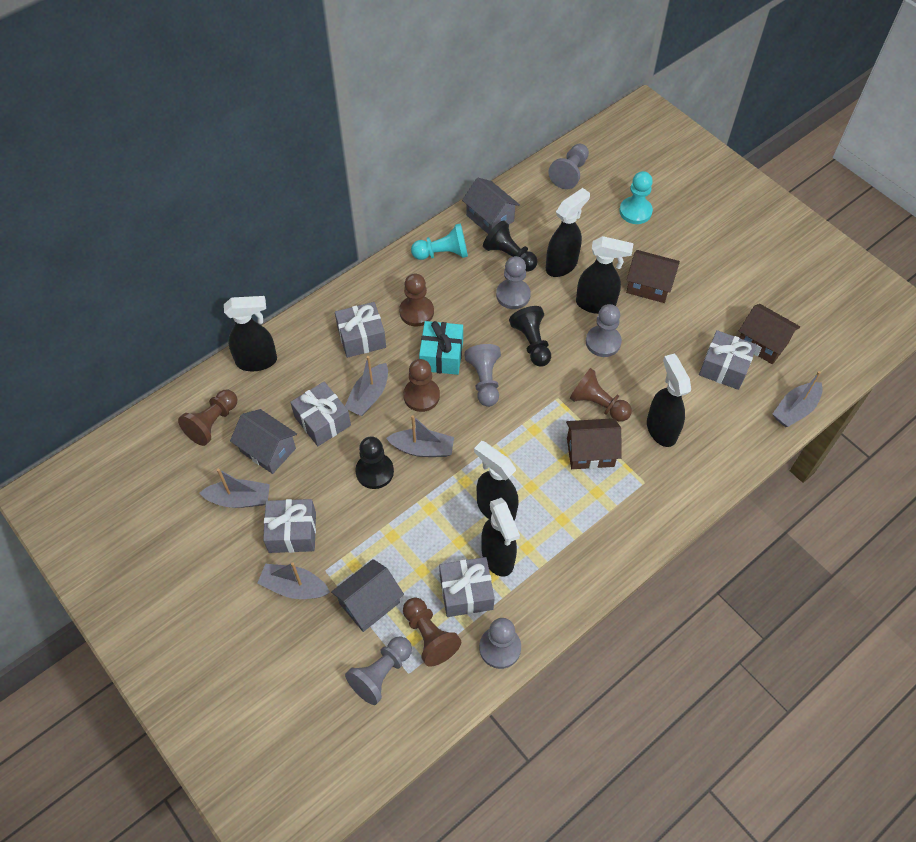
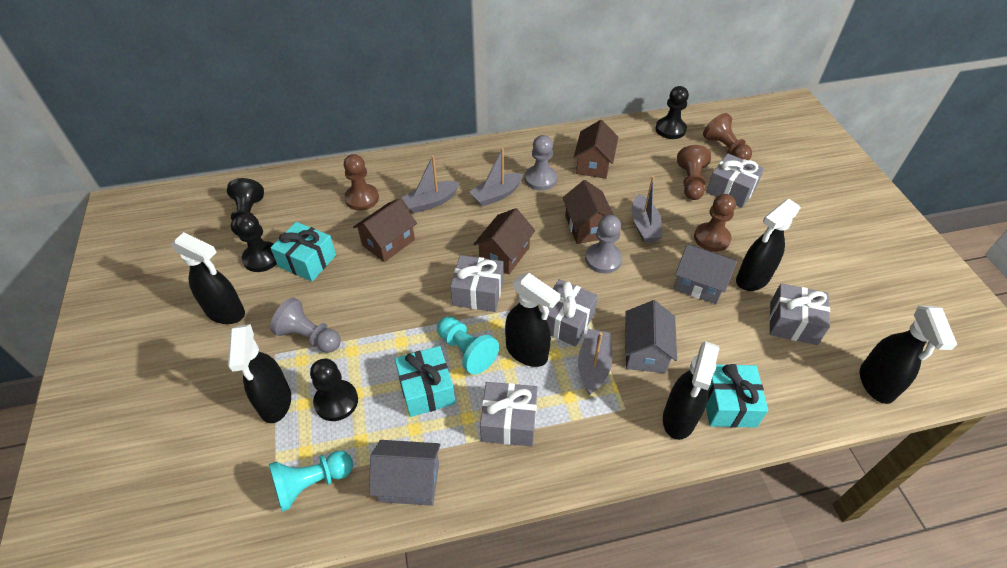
black pawn: 3 -> 4
brown house: 3 -> 4
brown pawn: 5 -> 4
grey boat: 5 -> 4
grey pawn: 6 -> 3
turquoise gift: 1 -> 3

